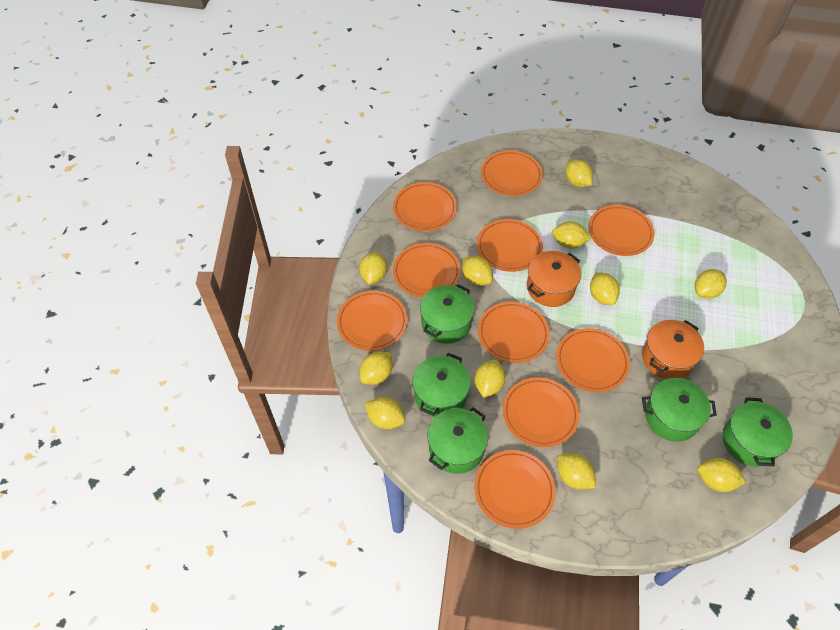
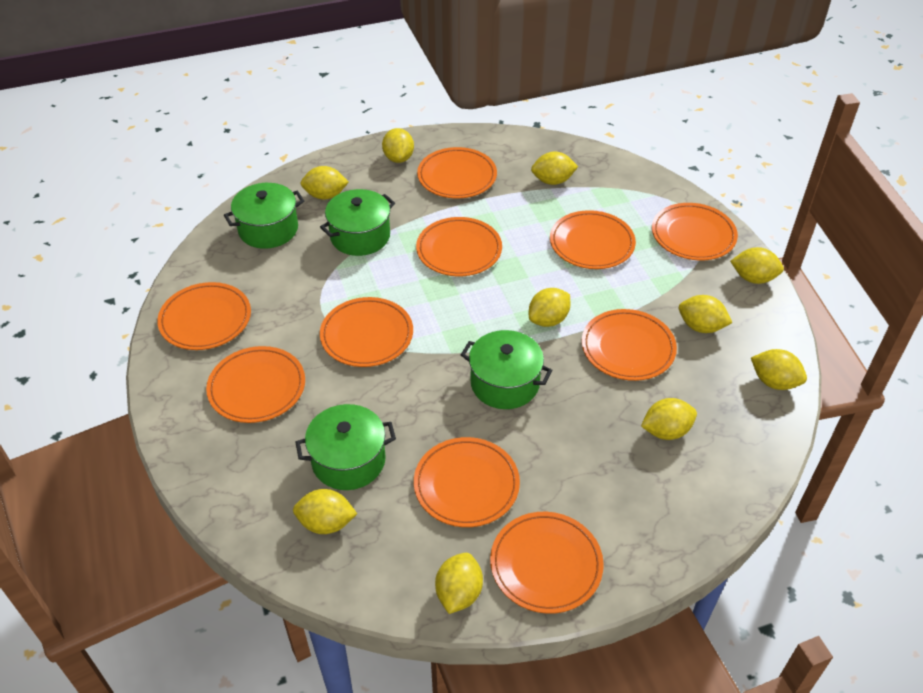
green pot: 5 -> 4
orange pot: 2 -> 0
yellow lemon: 11 -> 10

